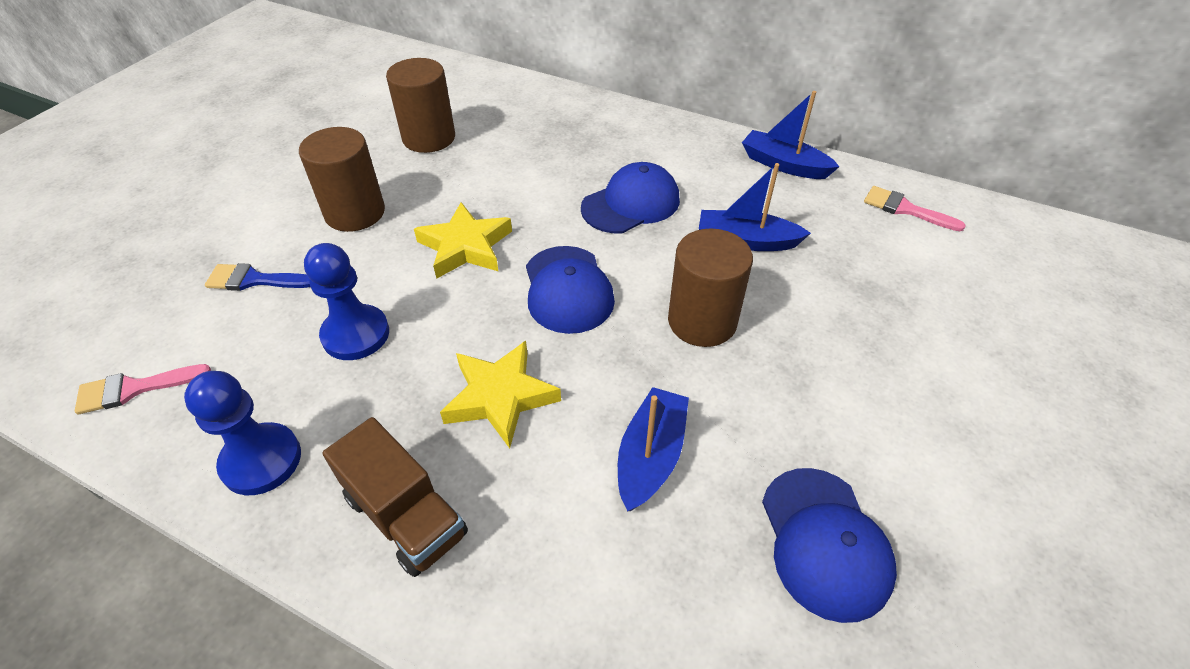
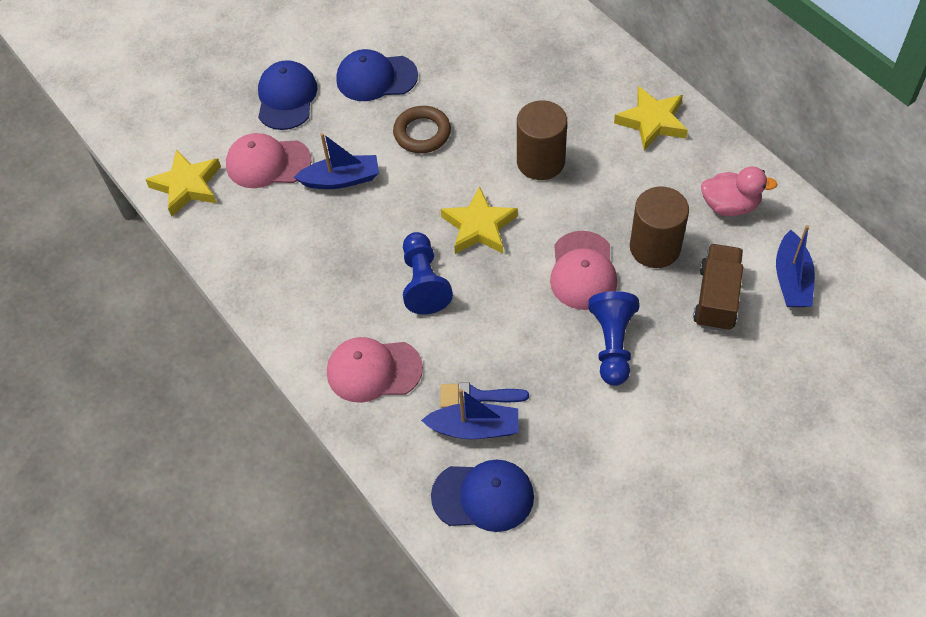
brown cylinder: 3 -> 2
brown ring: 0 -> 1
pink brush: 2 -> 0
pink cap: 0 -> 3
pink duck: 0 -> 1
yellow star: 2 -> 3

